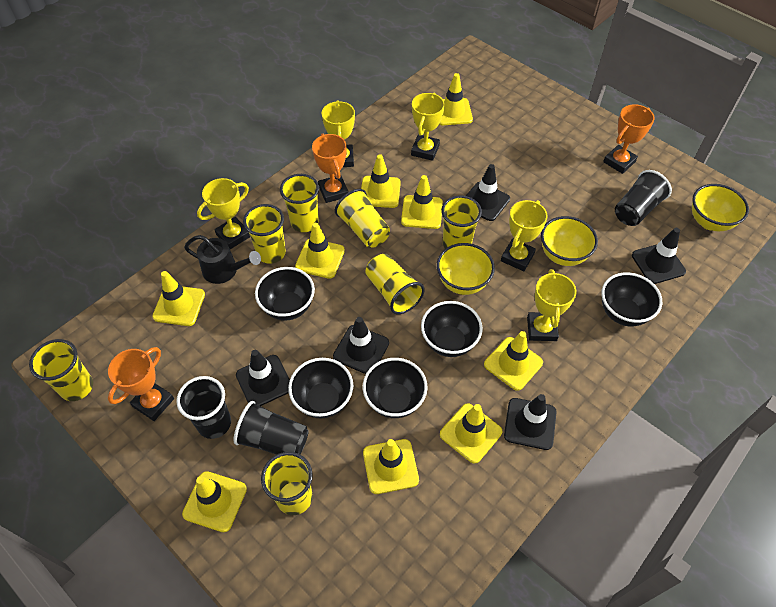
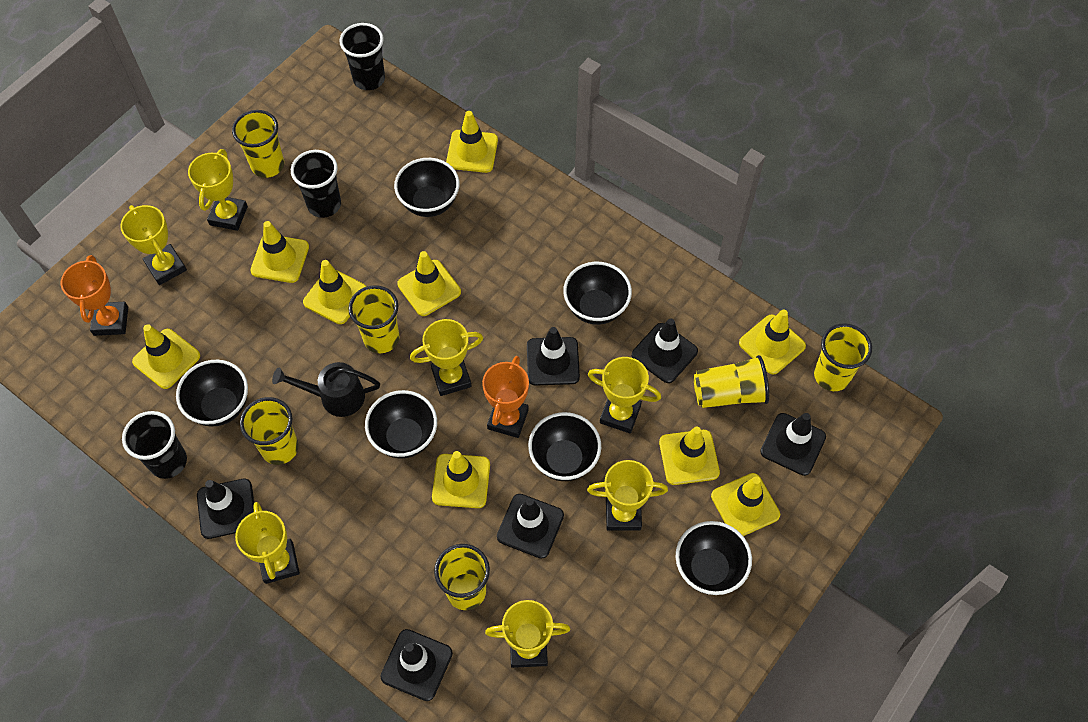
black bowl: 5 -> 6
black traffic cone: 5 -> 6
orange trophy: 3 -> 2
yellow bowl: 3 -> 0
yellow cup: 7 -> 6
yellow trophy: 5 -> 7

